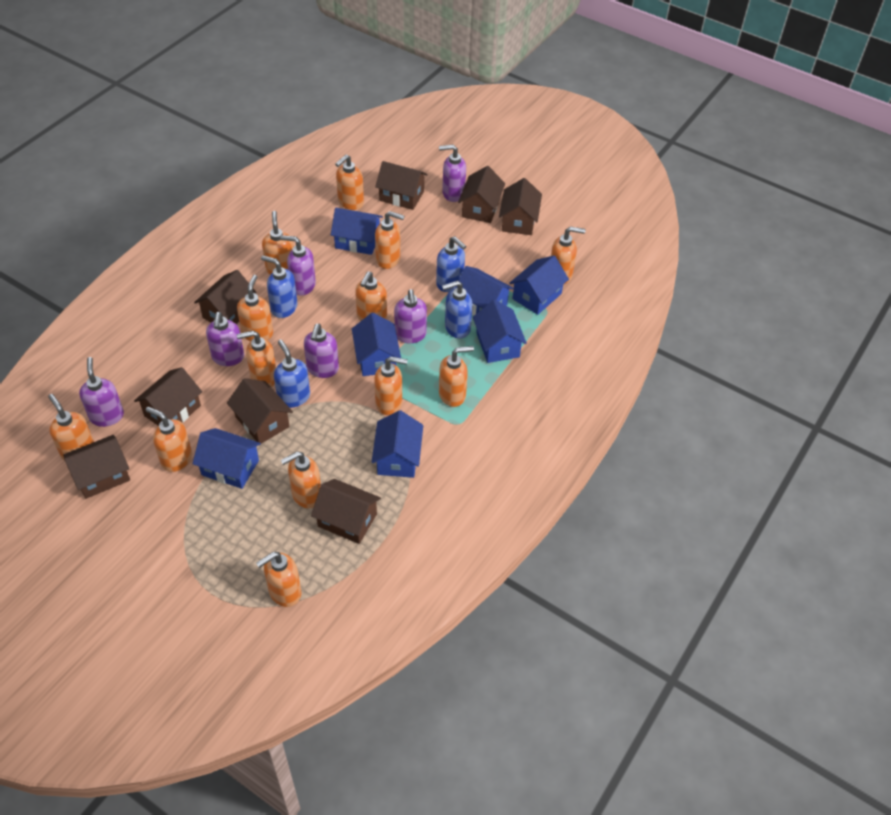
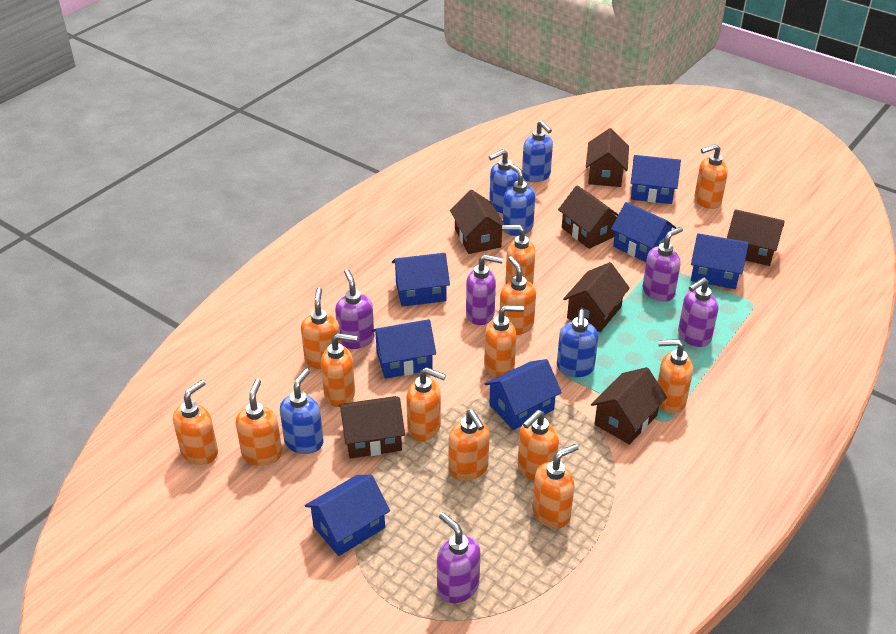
blue soap dispenser: 4 -> 5
brown house: 8 -> 7
purple soap dispenser: 6 -> 5

